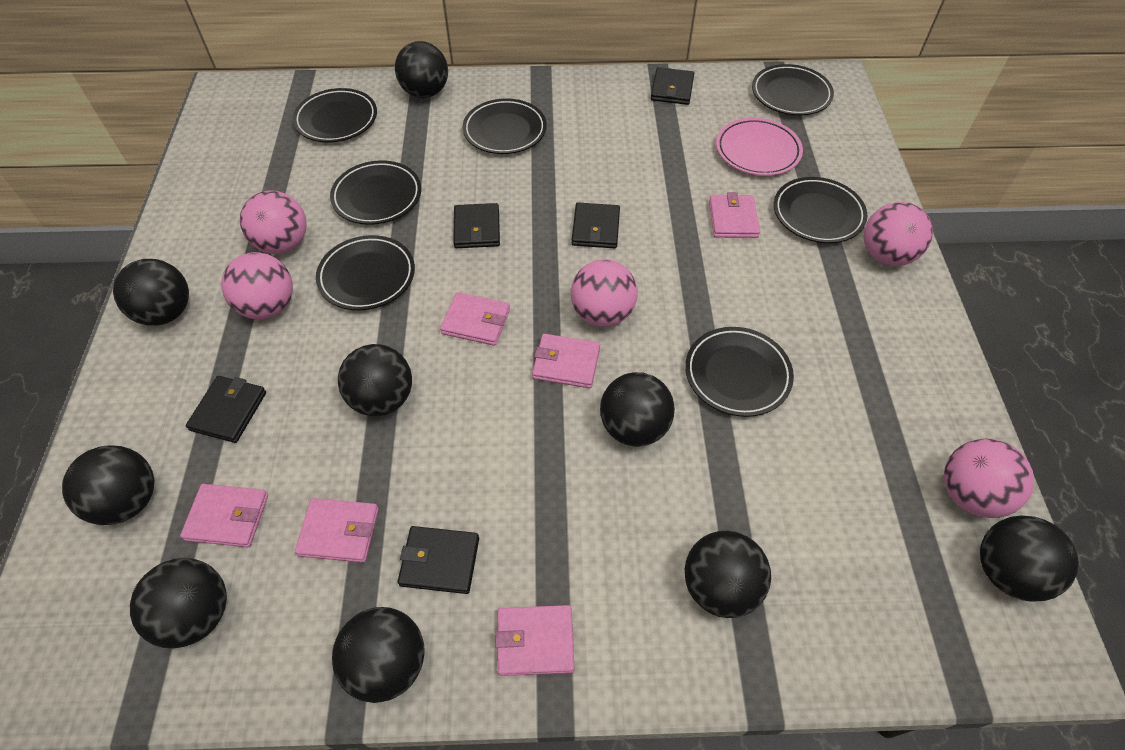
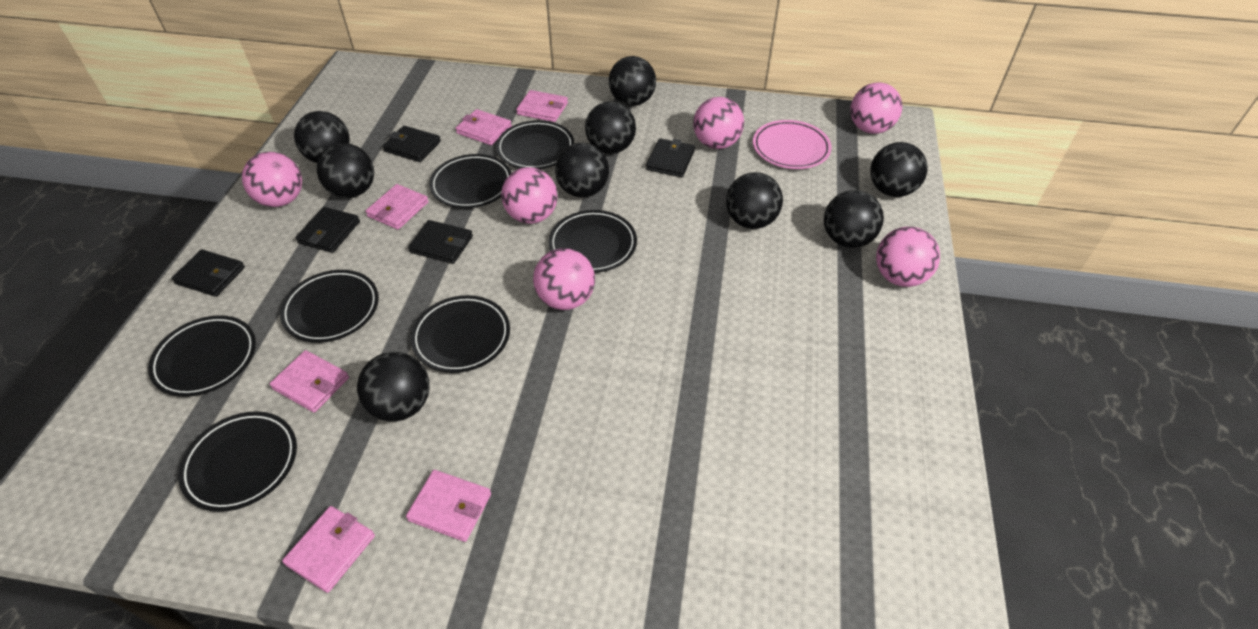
pink ball: 5 -> 6

